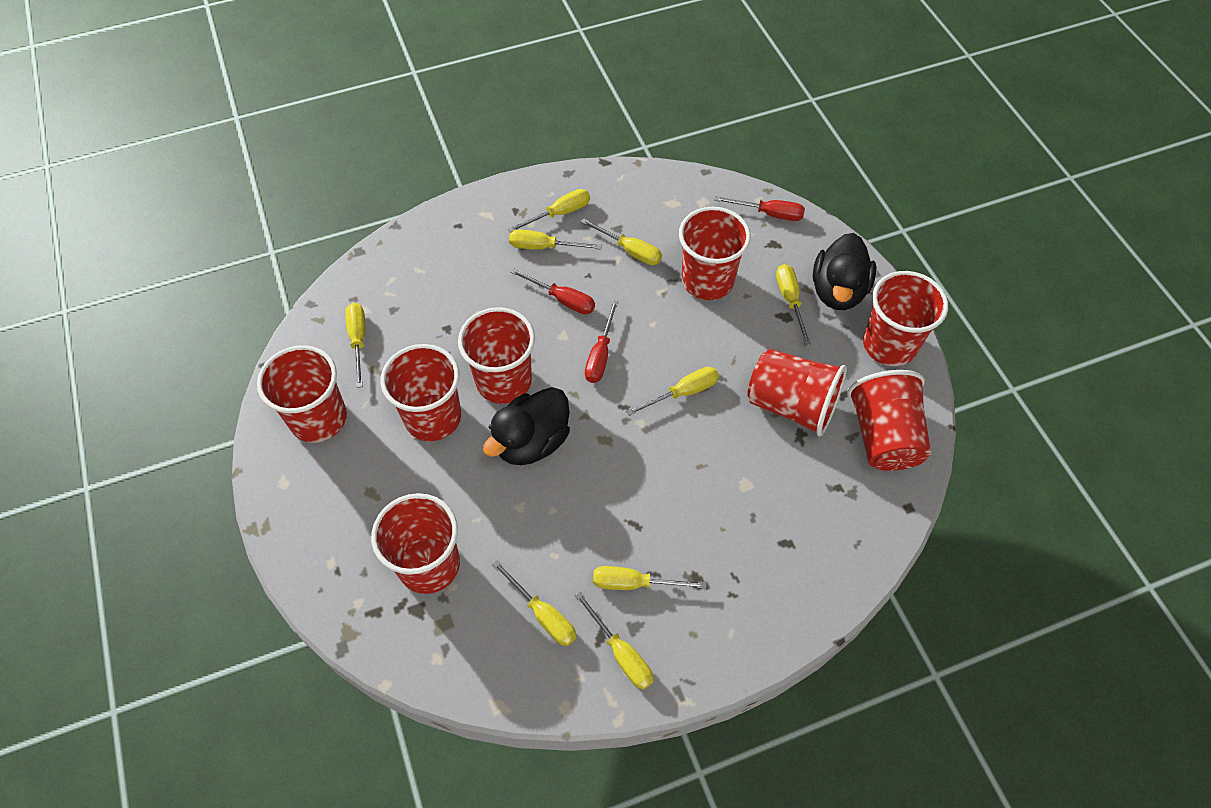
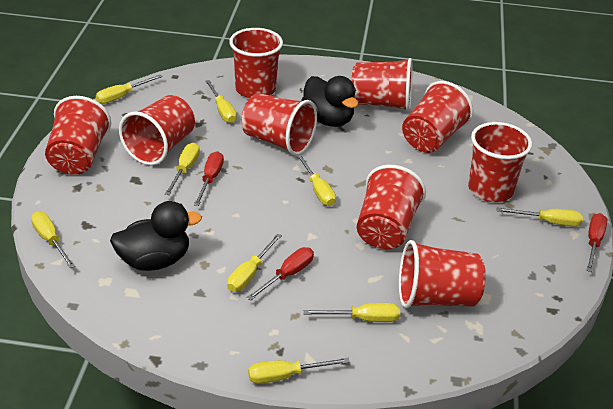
red cup: 8 -> 9

